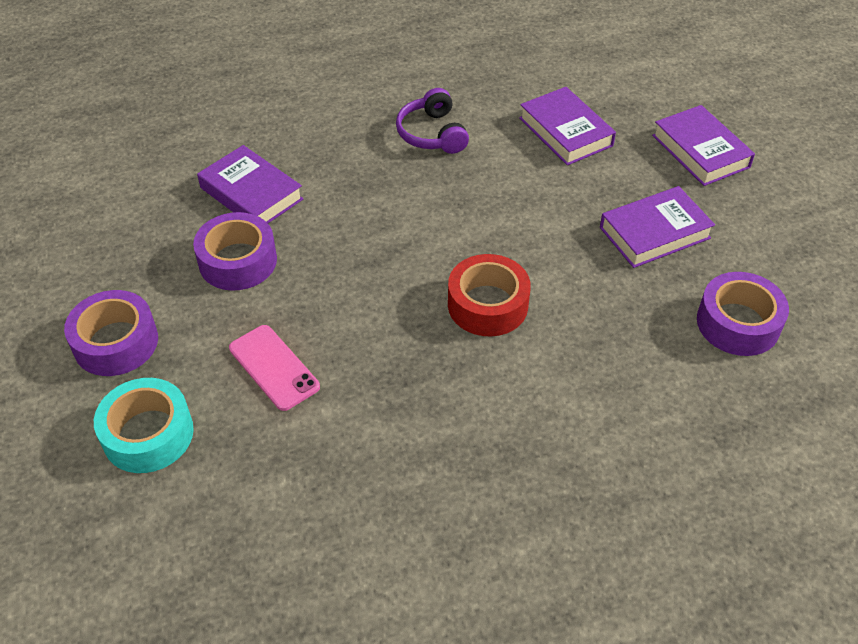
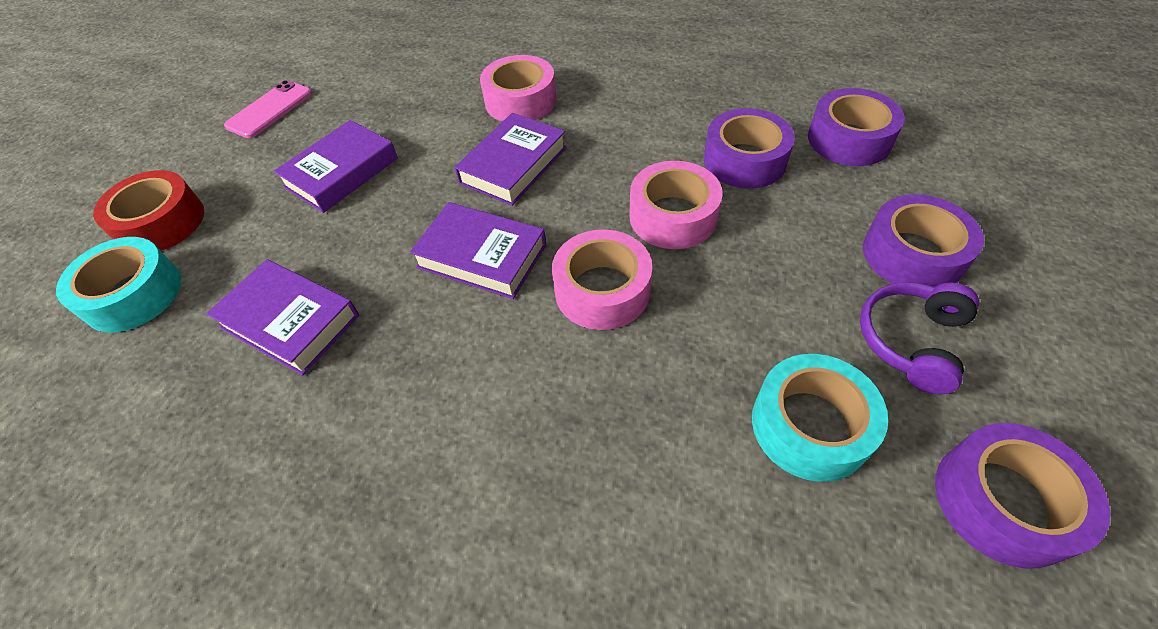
pink tape: 0 -> 3
purple tape: 3 -> 4
turquoise tape: 1 -> 2

